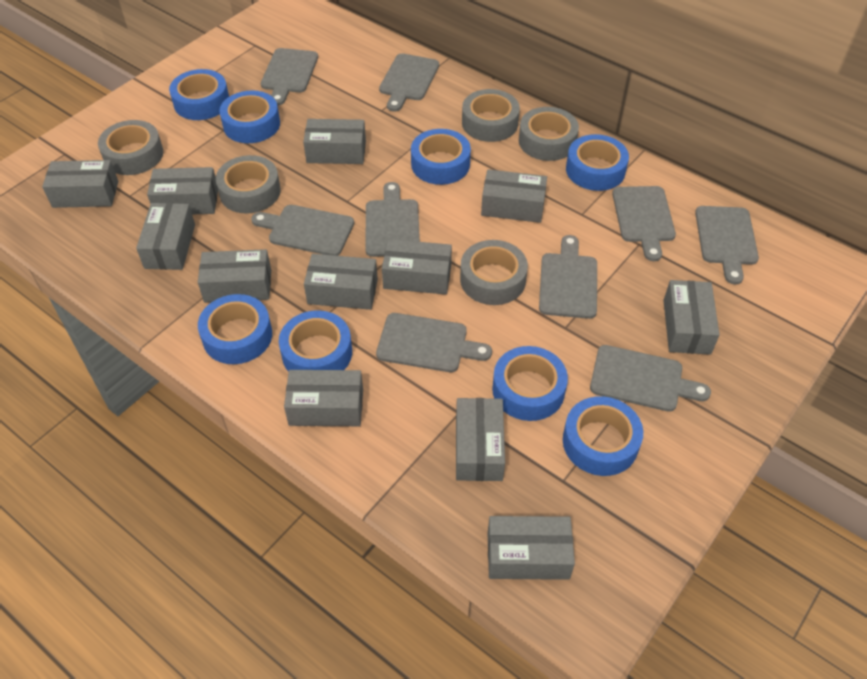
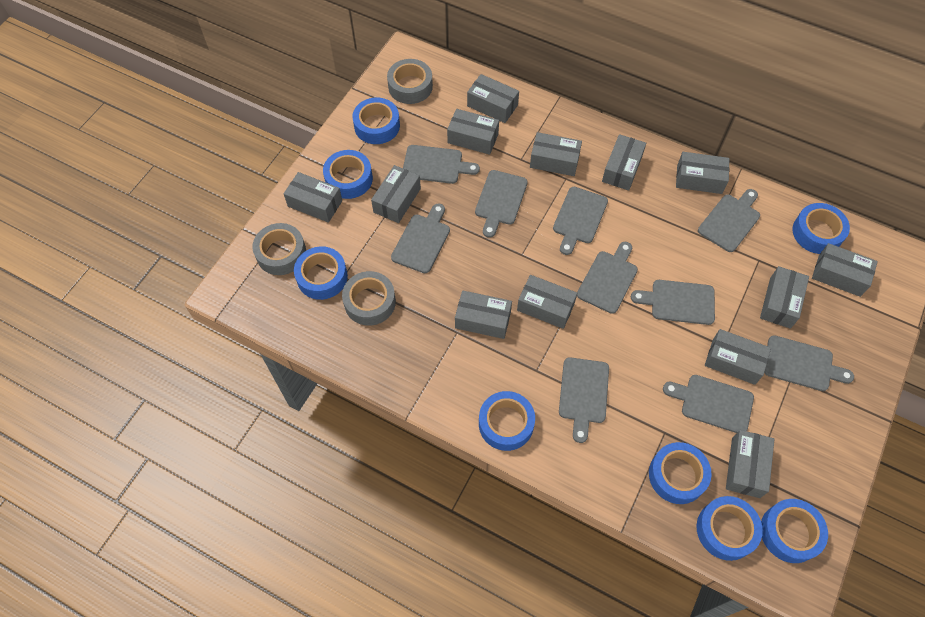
grey box: 12 -> 13
grey cutting board: 9 -> 10
grey tape: 5 -> 3

